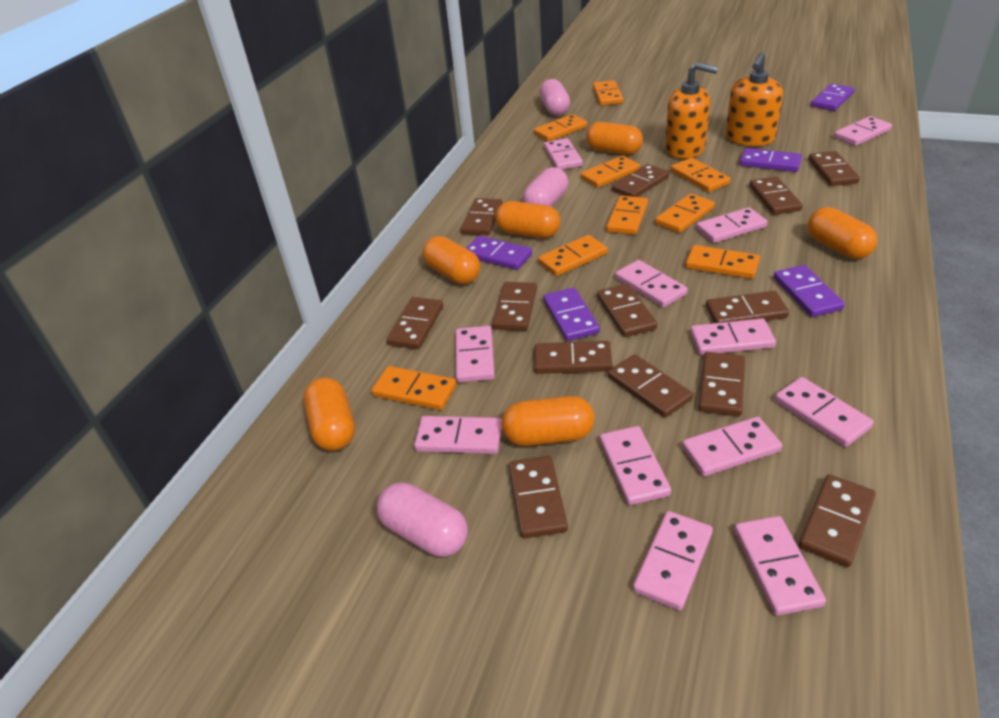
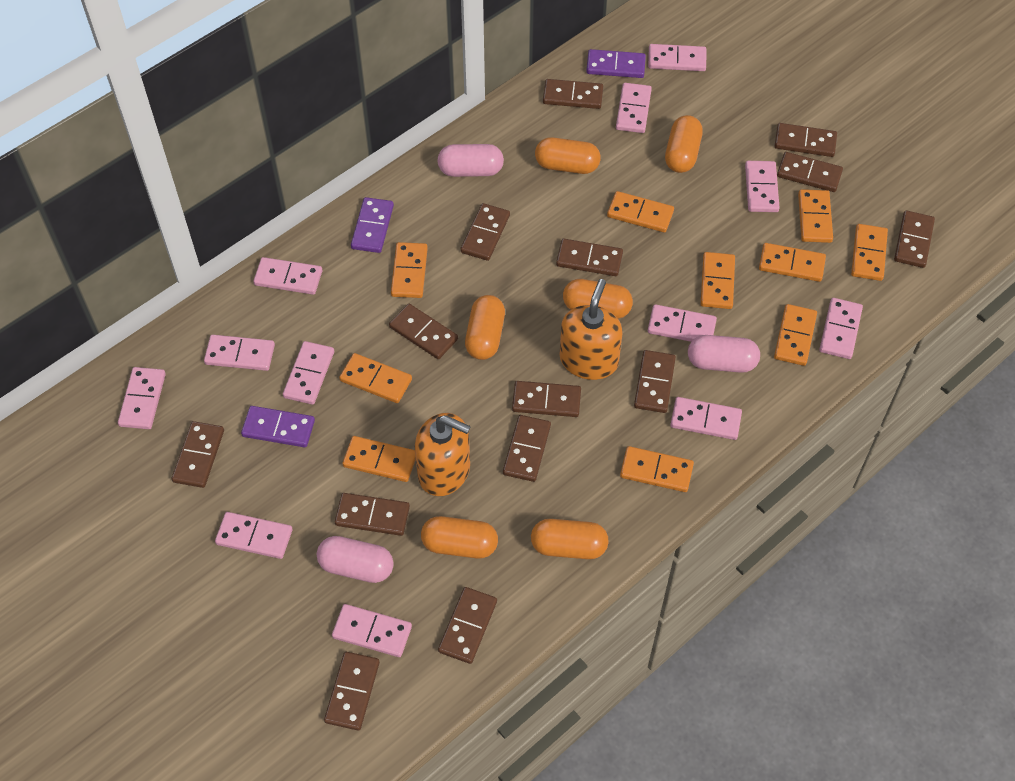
brown domino: 13 -> 14
orange domino: 9 -> 10
purple domino: 5 -> 3

